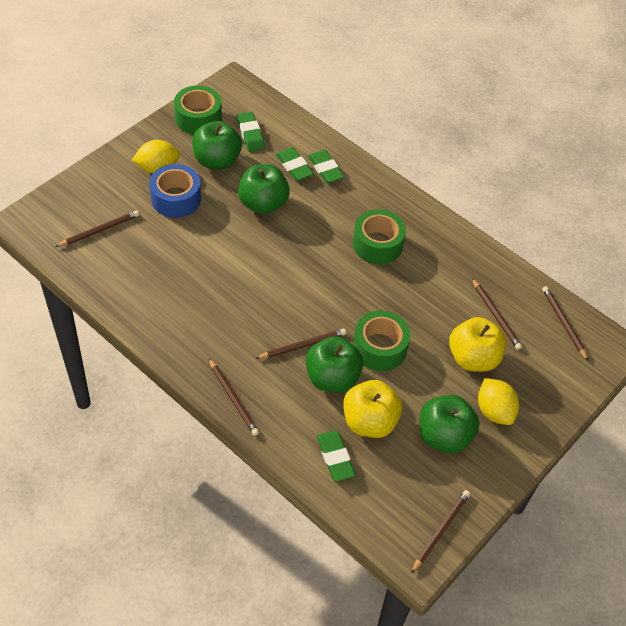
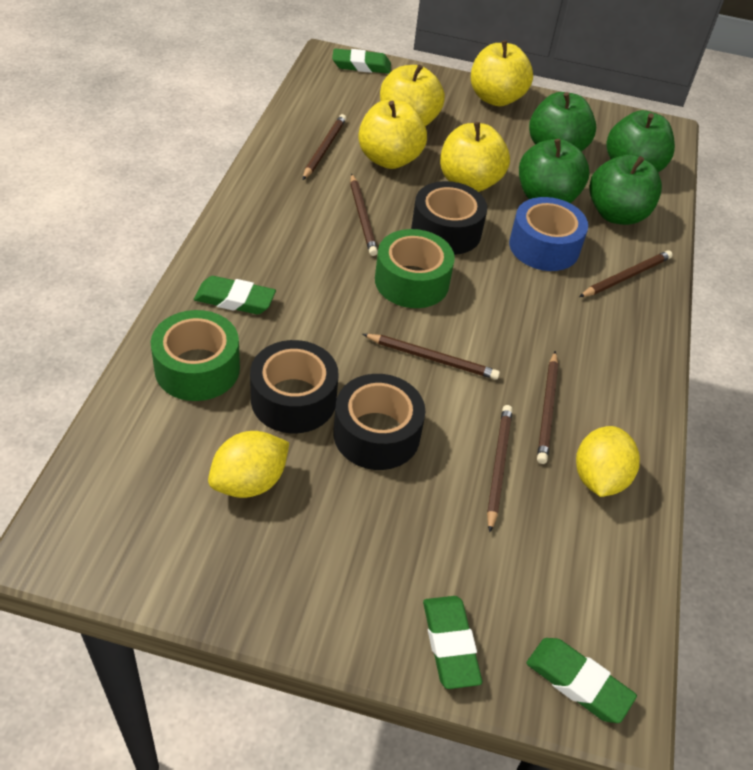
black tape: 0 -> 3
green tape: 3 -> 2
yellow apple: 2 -> 4

